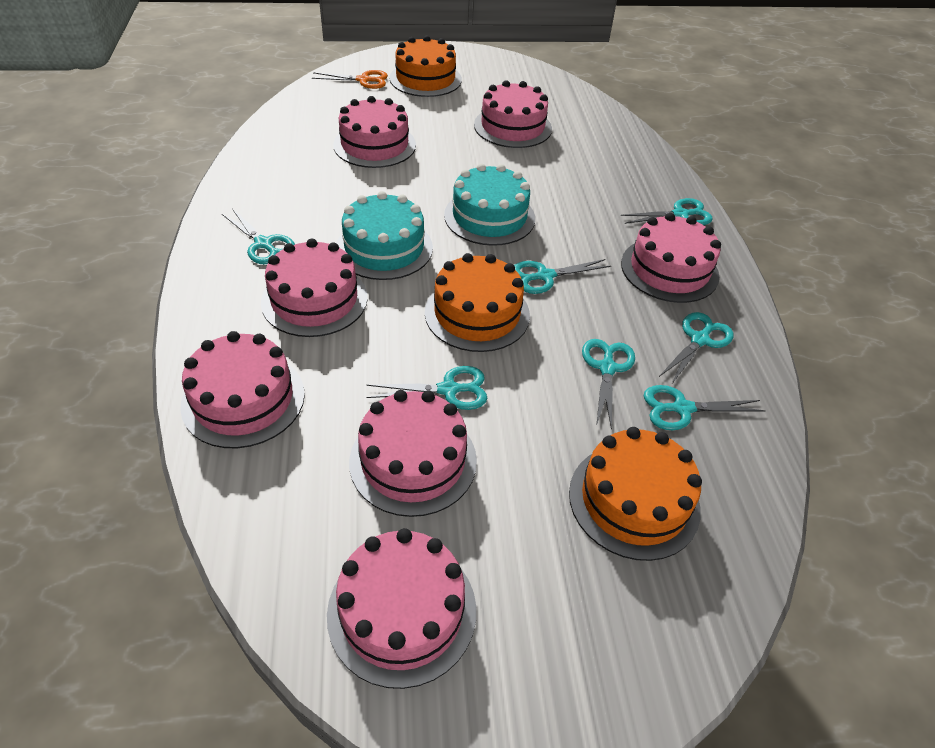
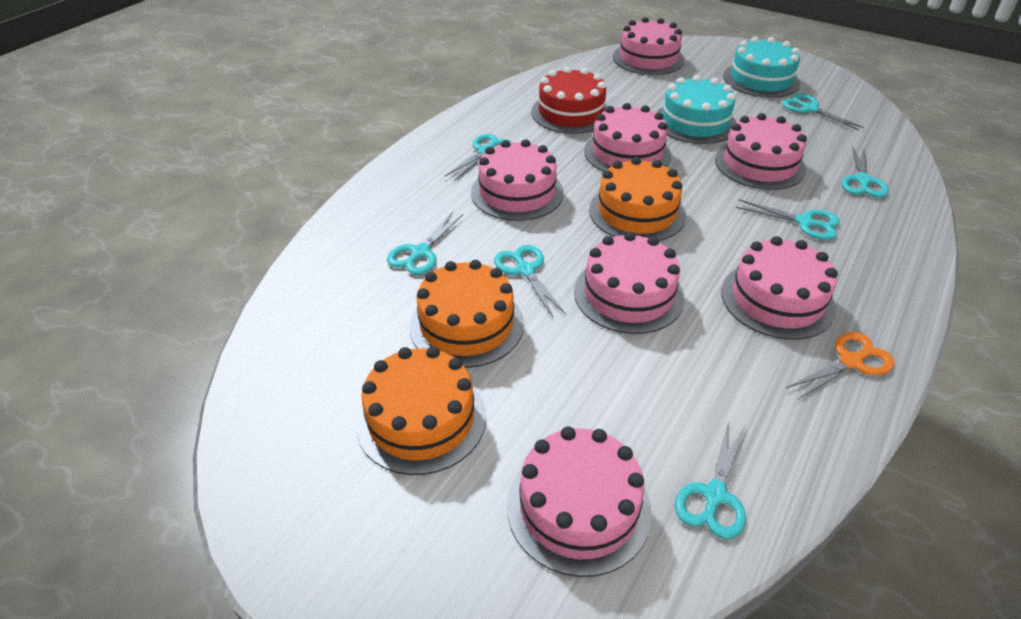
red cake: 0 -> 1

